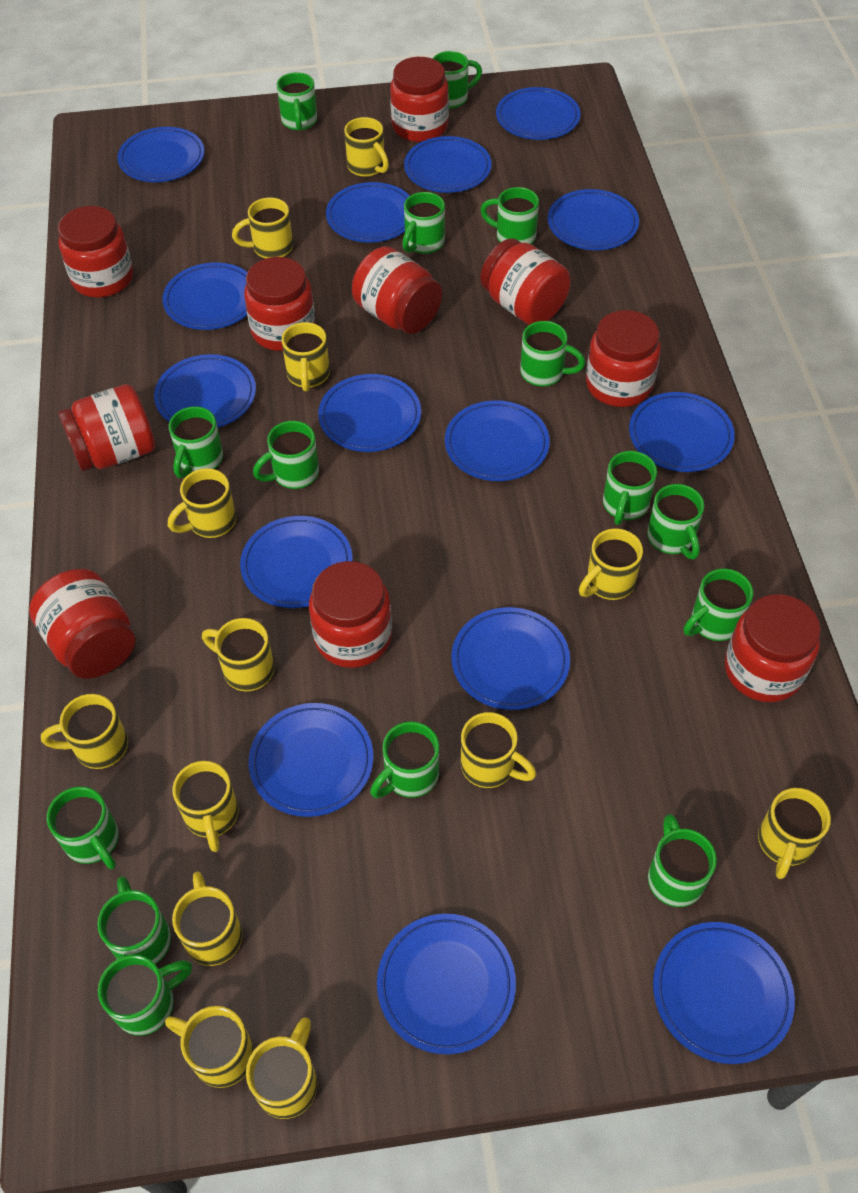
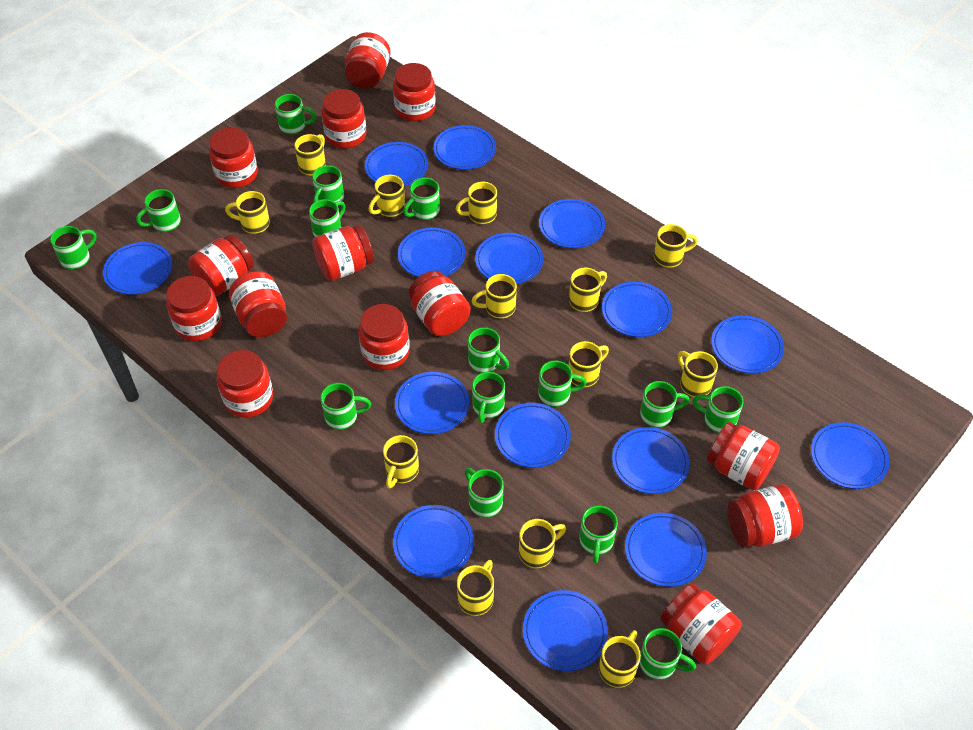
red jar: 10 -> 14

